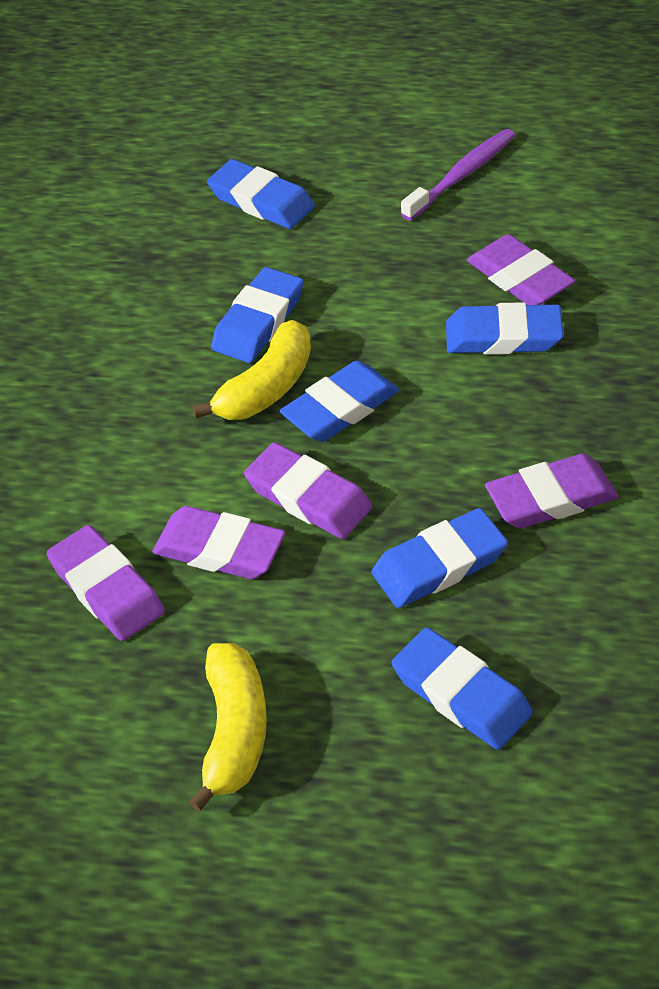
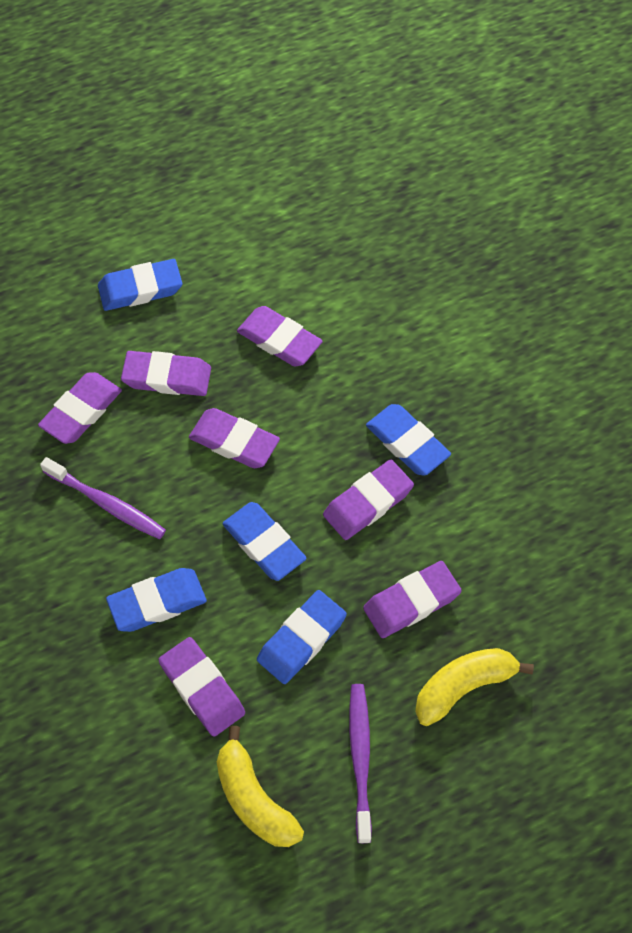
blue eraser: 6 -> 5
purple eraser: 5 -> 7
purple toothbrush: 1 -> 2

